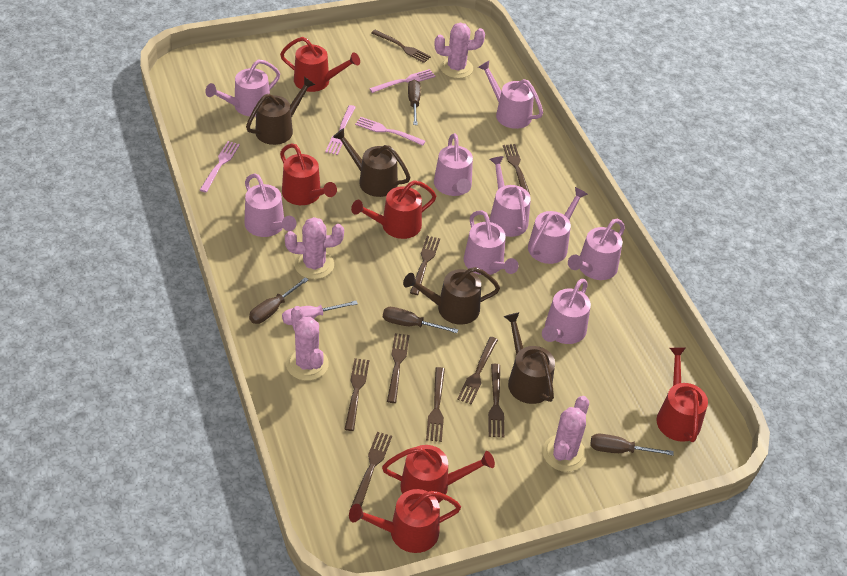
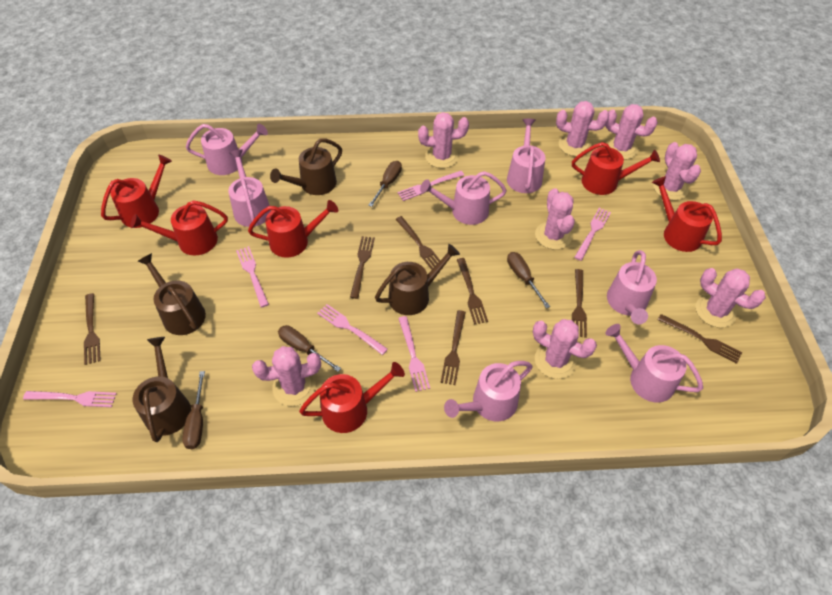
brown fork: 9 -> 7
pink cactus: 4 -> 8
pink fork: 4 -> 6
pink screwdriver: 1 -> 0
pink watering can: 9 -> 7

